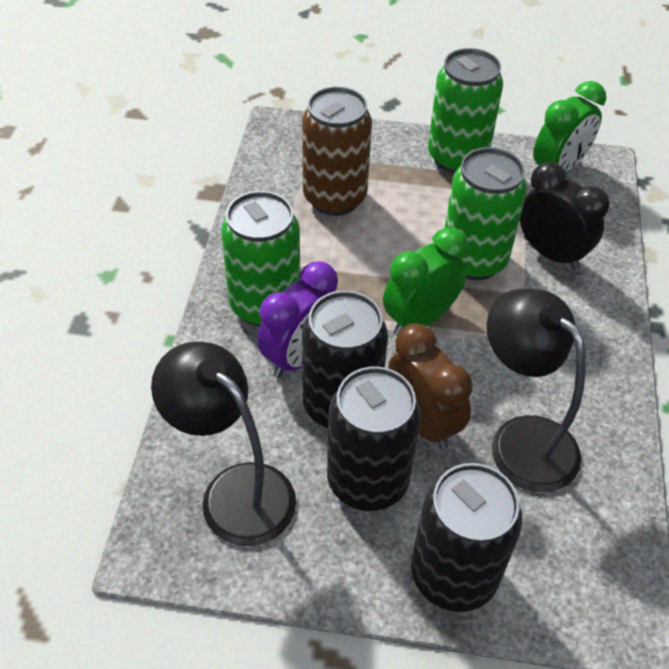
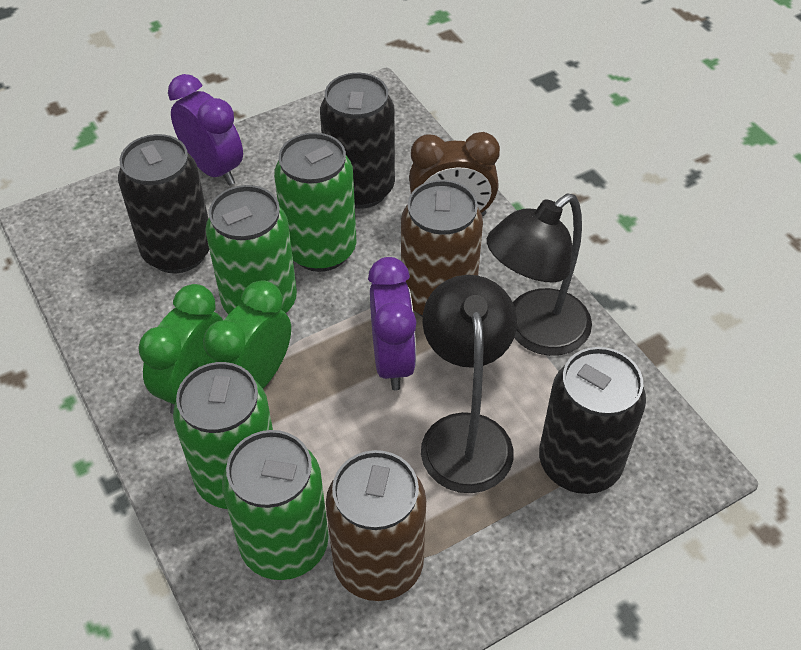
black clock: 1 -> 0
brown can: 1 -> 2
green can: 3 -> 4
purple clock: 1 -> 2

